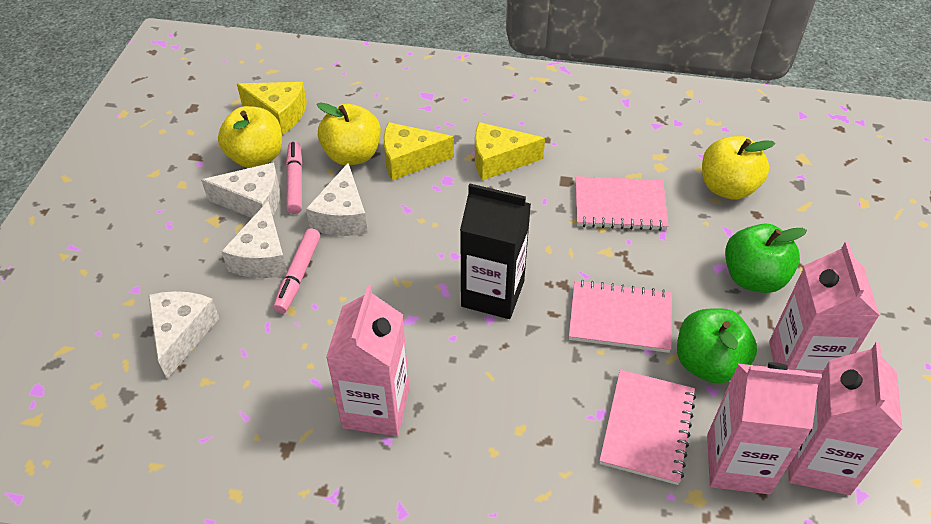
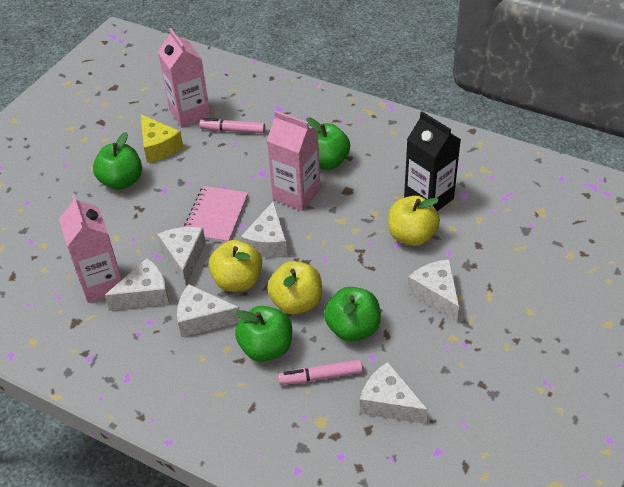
green apple: 2 -> 4
pink carton: 4 -> 3
pink notebook: 3 -> 1
white cheese: 4 -> 6
yellow cheese: 3 -> 1

